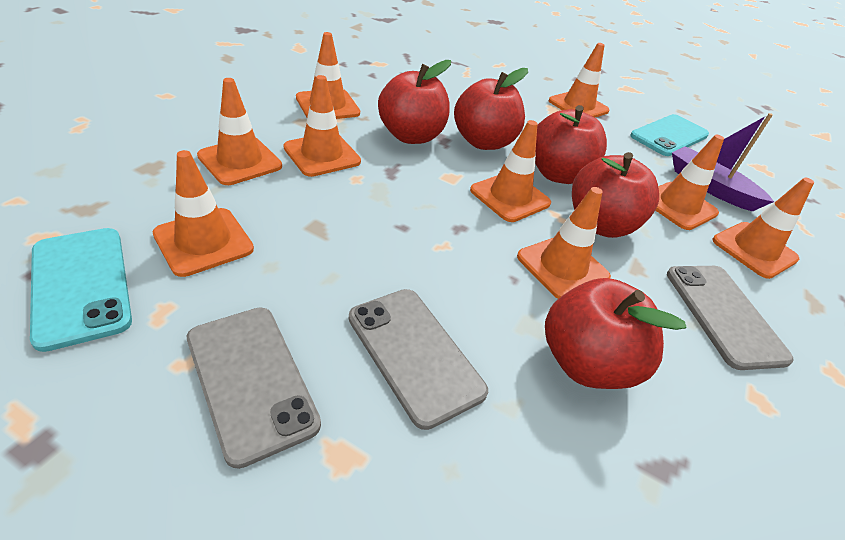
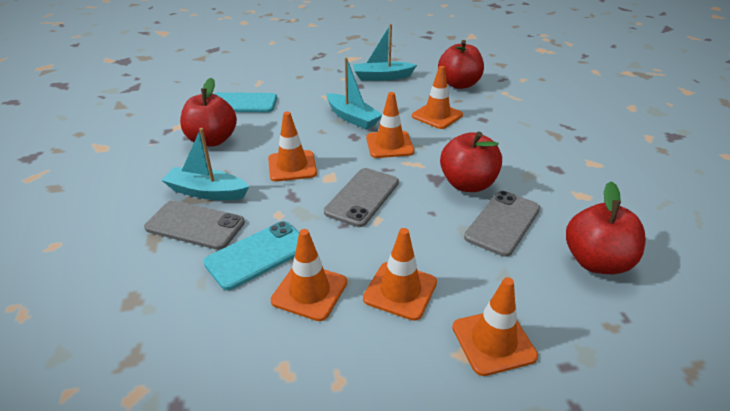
orange traffic cone: 9 -> 6
purple boat: 1 -> 0
red apple: 5 -> 4
turquoise boat: 0 -> 3

